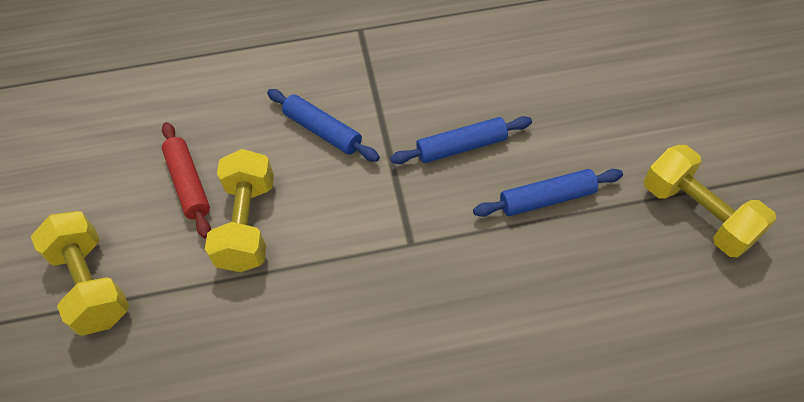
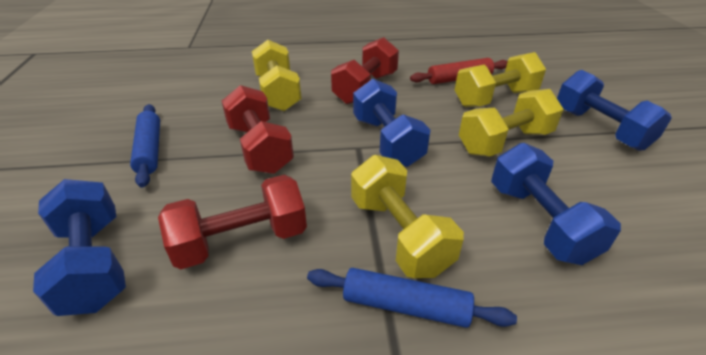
blue dumbbell: 0 -> 4
blue rolling pin: 3 -> 2
red dumbbell: 0 -> 3
yellow dumbbell: 3 -> 4

